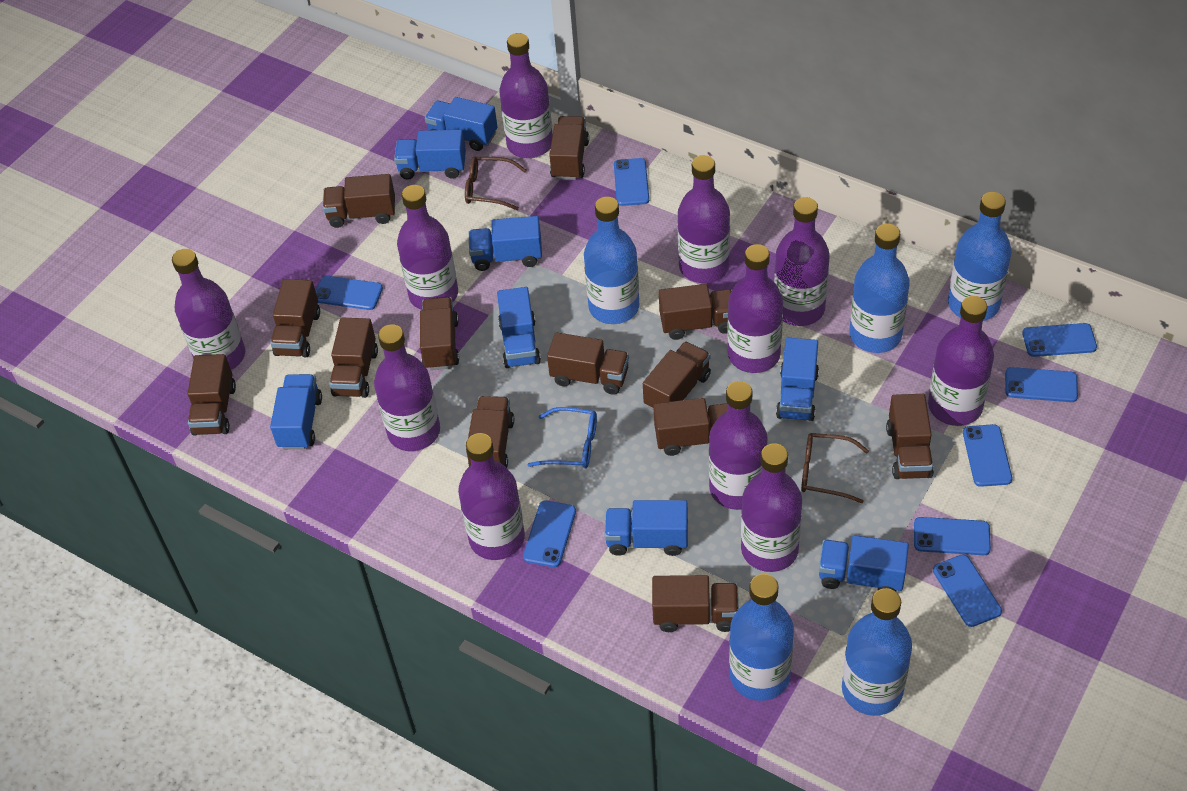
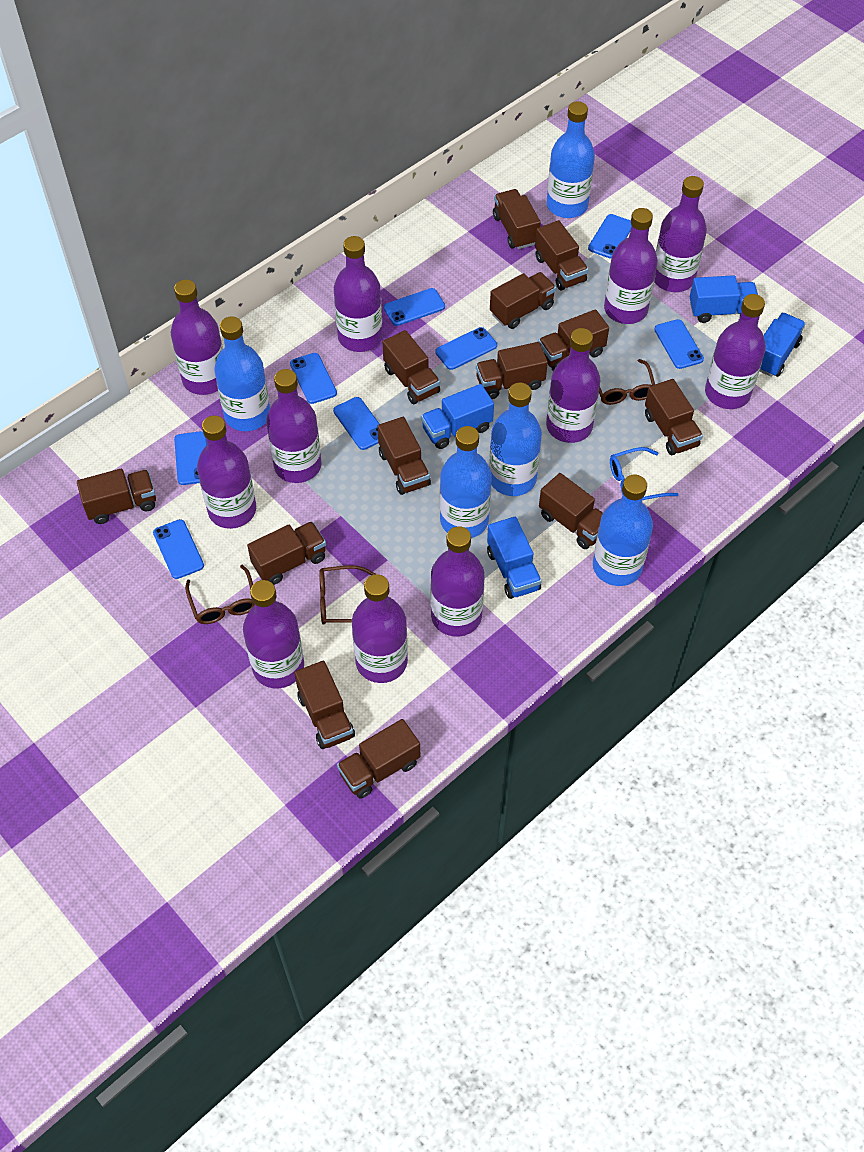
blue truck: 8 -> 4
brown glasses: 2 -> 3

